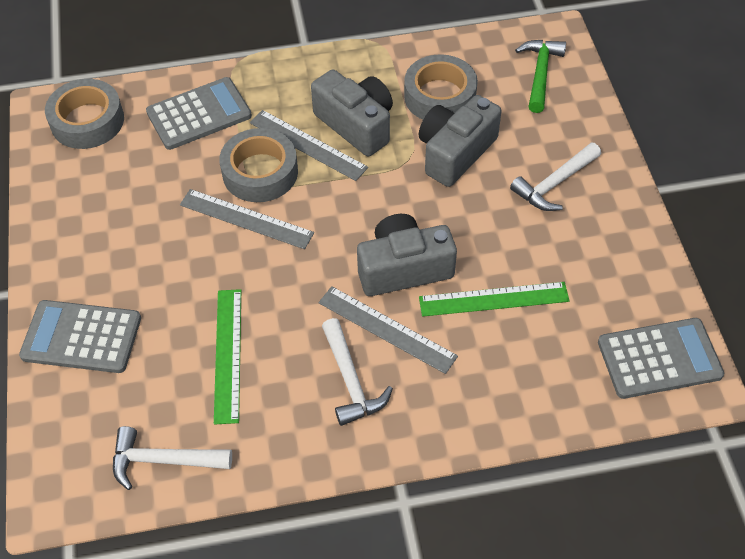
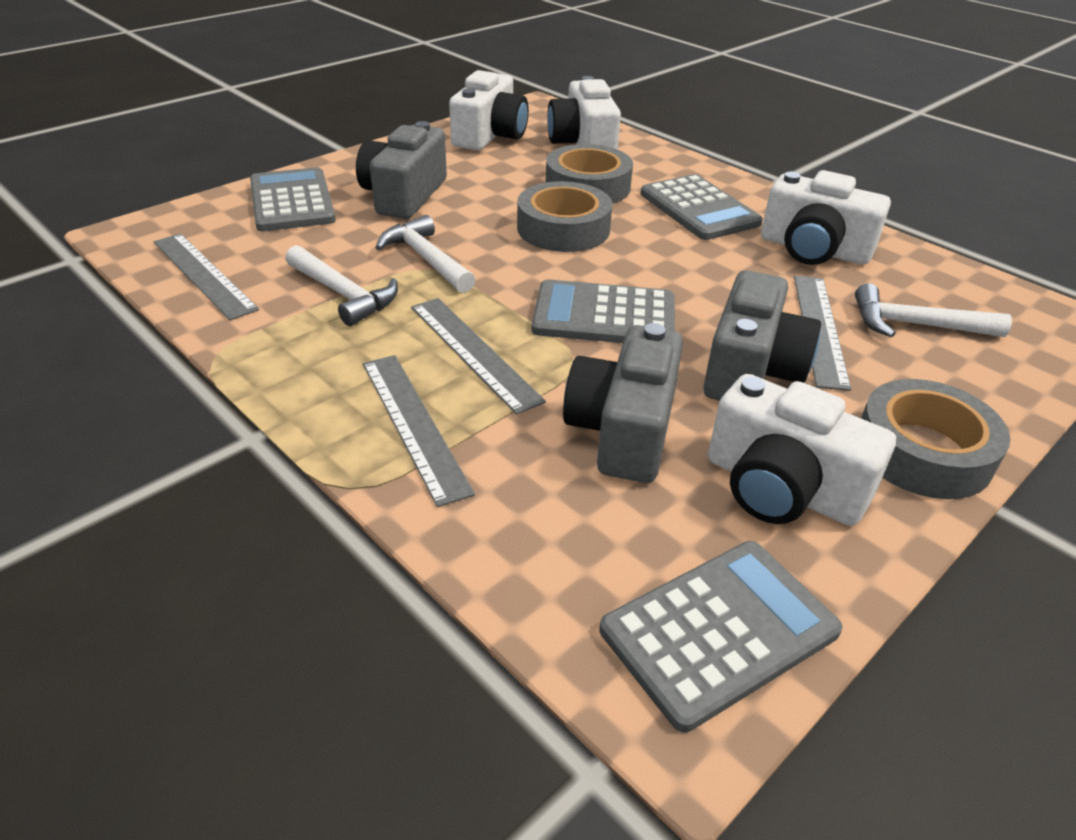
green hammer: 1 -> 0
green ruler: 2 -> 0
grey calculator: 3 -> 4
grey ruler: 3 -> 4
white camera: 0 -> 4

